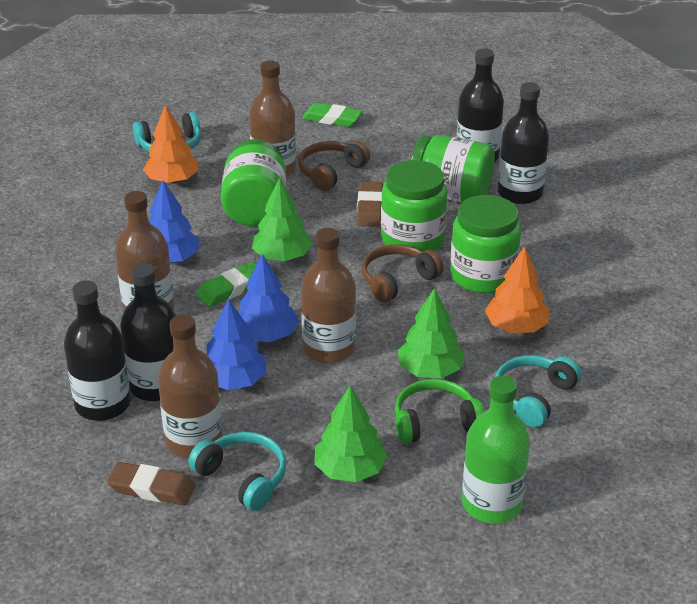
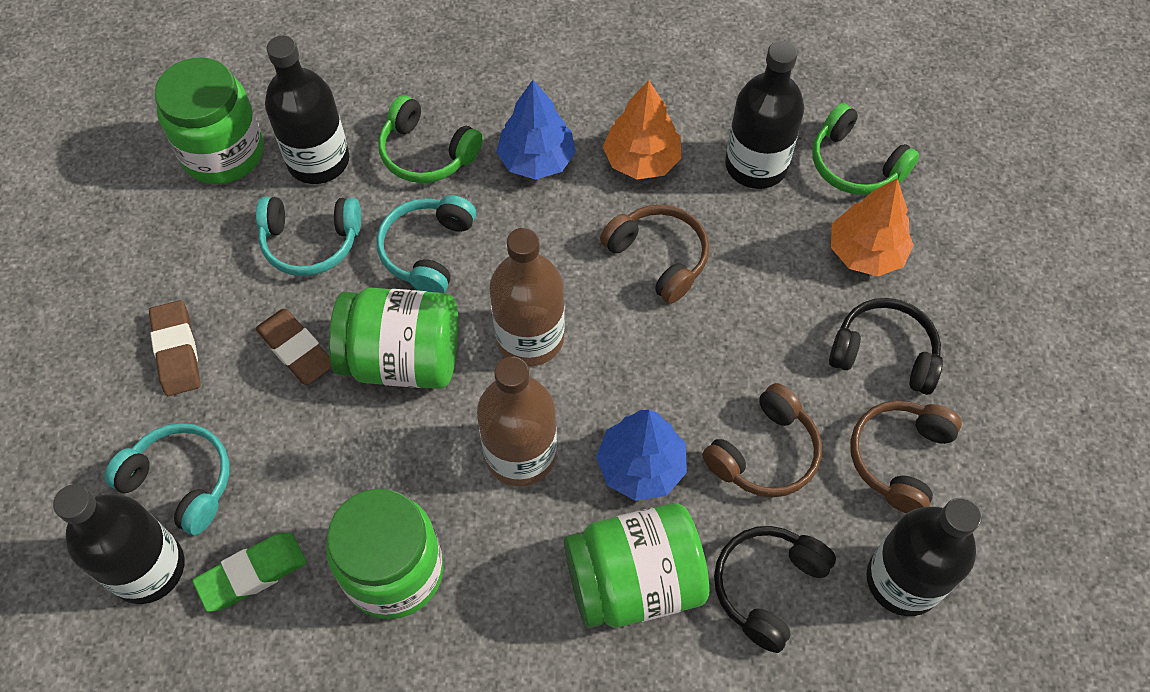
black headphones: 0 -> 2
blue tree: 3 -> 2
brown bottle: 4 -> 2
brown headphones: 2 -> 3
green bottle: 1 -> 0
green eraser: 2 -> 1
green headphones: 1 -> 2
green tree: 3 -> 0

